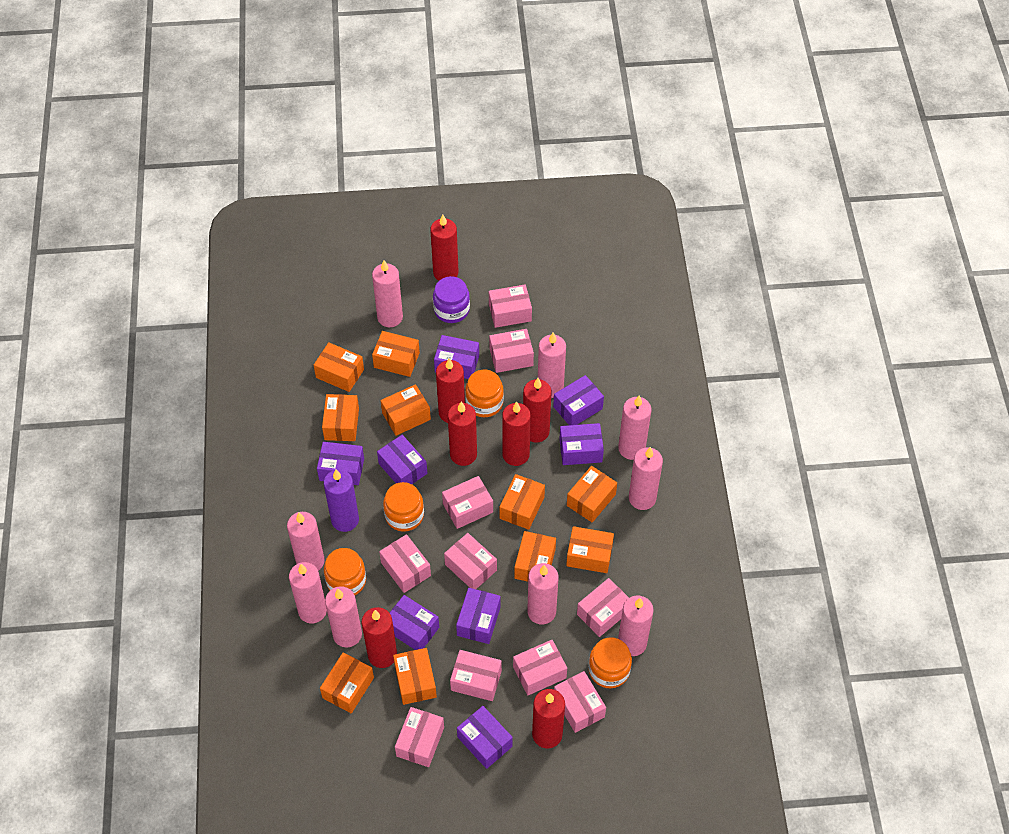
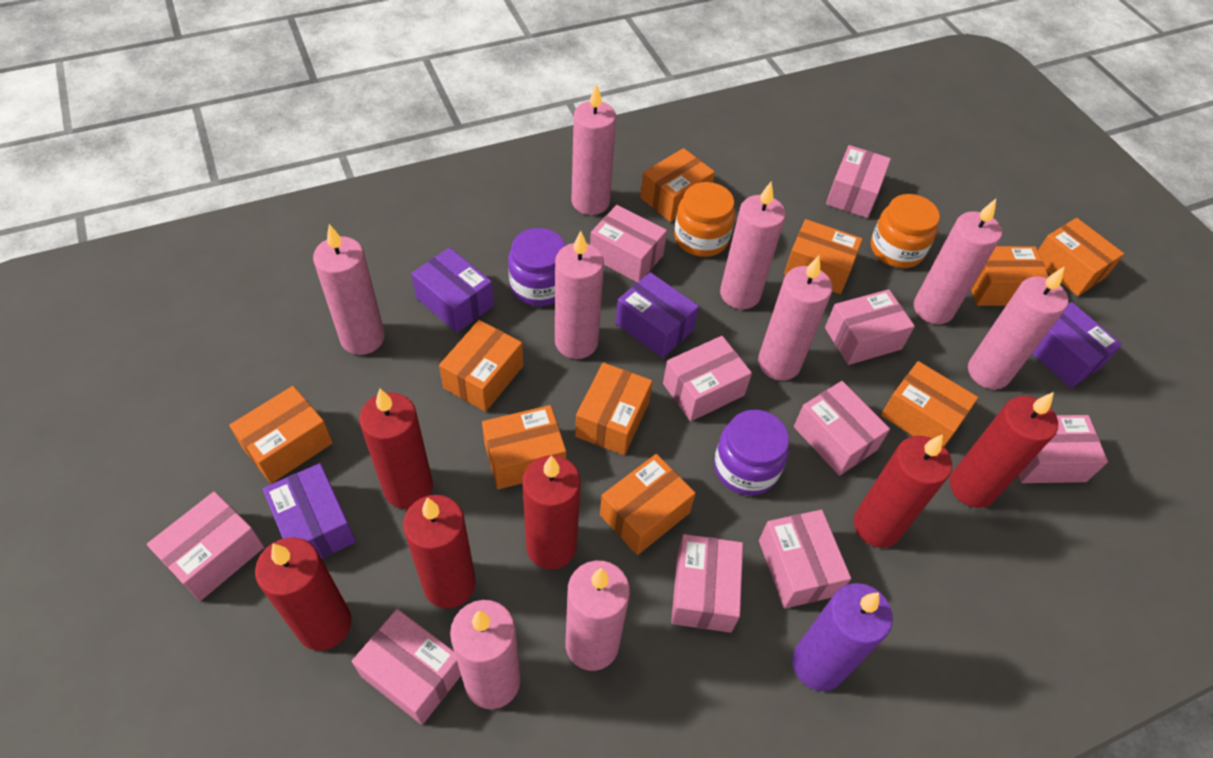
orange jar: 4 -> 2
purple box: 8 -> 4
purple jar: 1 -> 2
red candle: 7 -> 6

